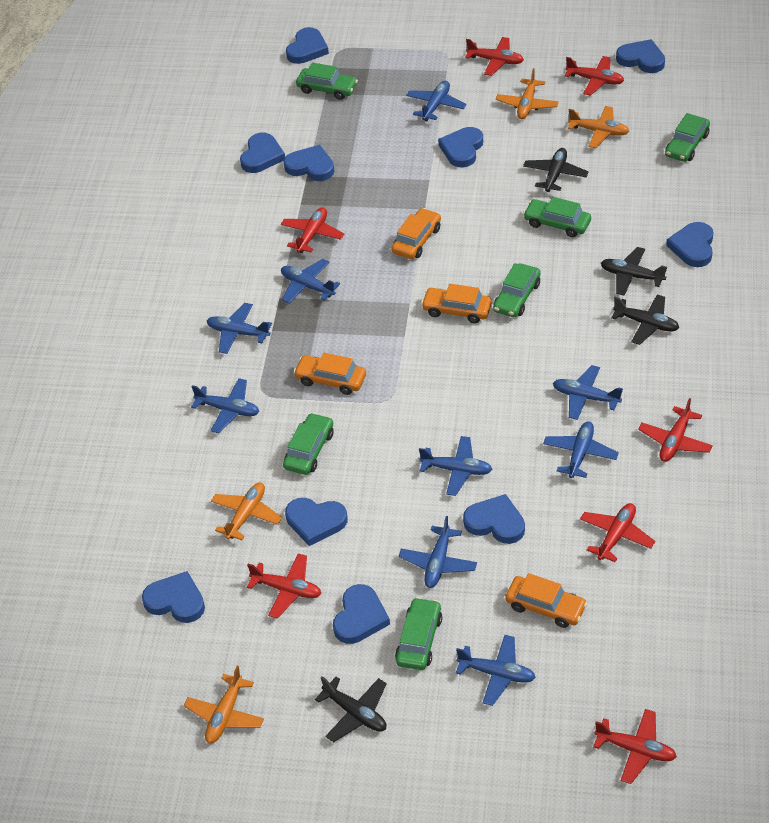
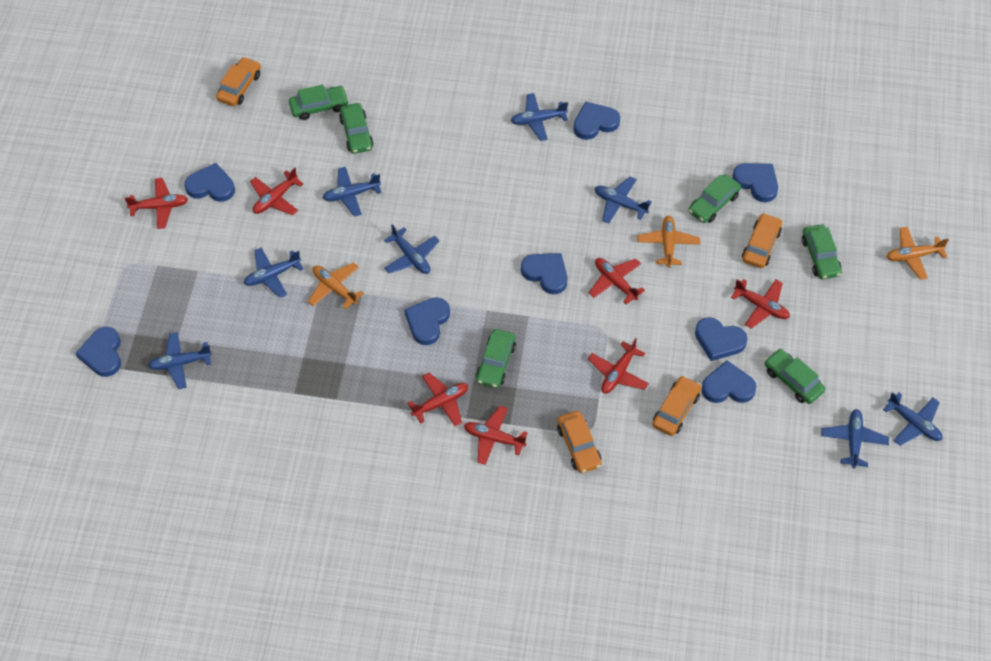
black plane: 4 -> 0
blue heart: 10 -> 8
blue plane: 9 -> 8
orange plane: 4 -> 3

